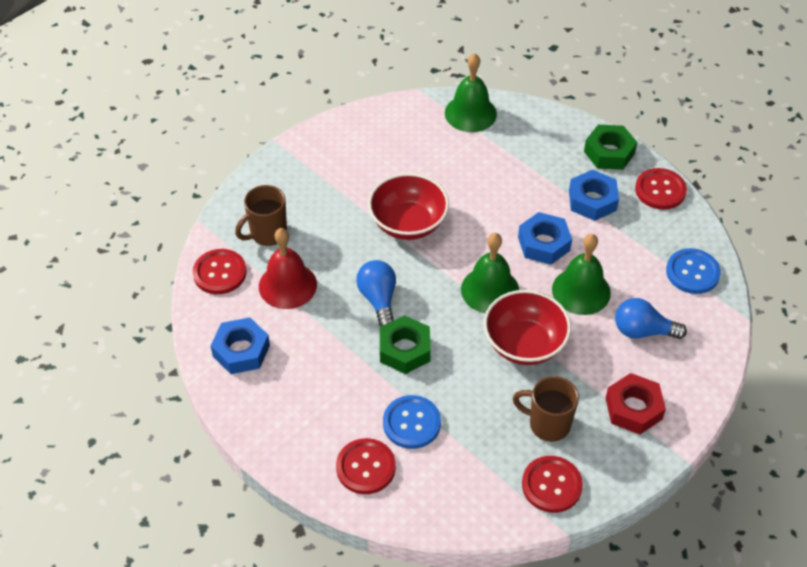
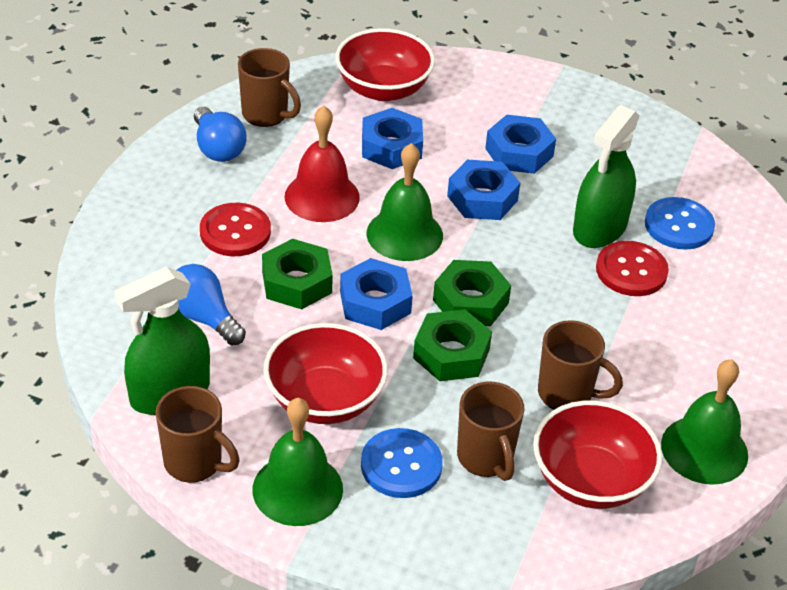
blue nut: 3 -> 4
brown mug: 2 -> 4
green nut: 2 -> 3
green spray bottle: 0 -> 2
red bowl: 2 -> 3
red button: 4 -> 2
red nut: 1 -> 0

